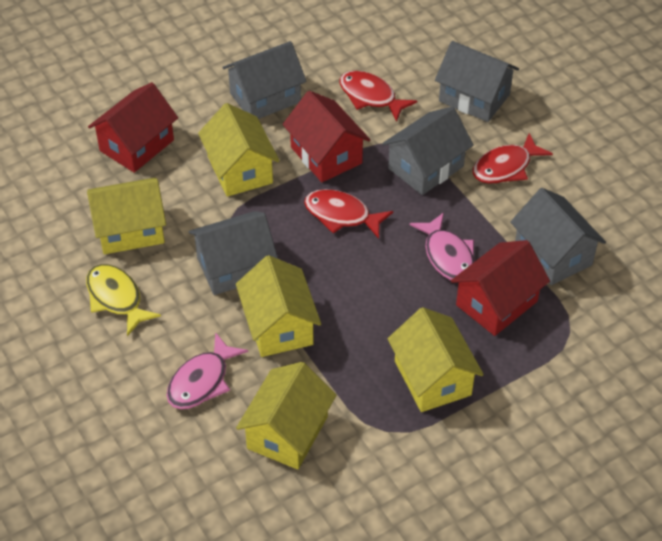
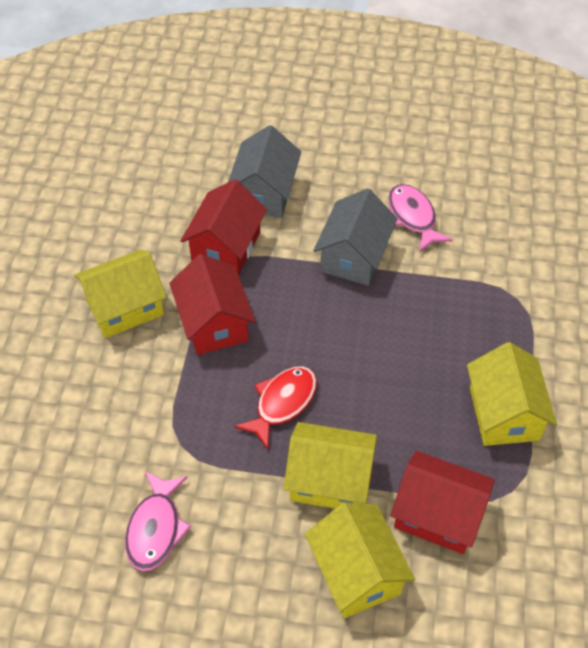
grey house: 5 -> 2
red fish: 3 -> 1
yellow fish: 1 -> 0
yellow house: 5 -> 4

